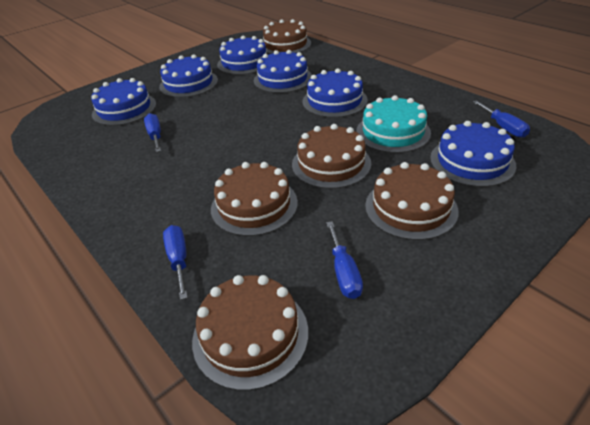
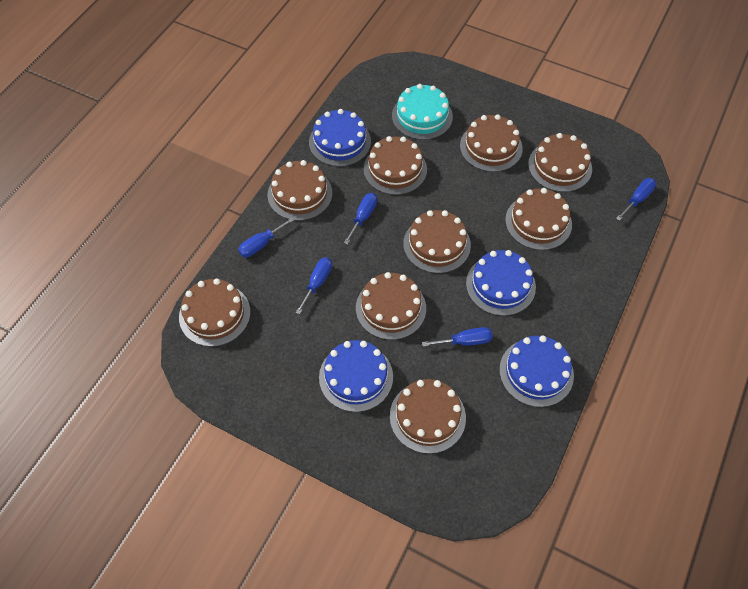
blue cake: 6 -> 4
blue screwdriver: 4 -> 5
brown cake: 5 -> 9

